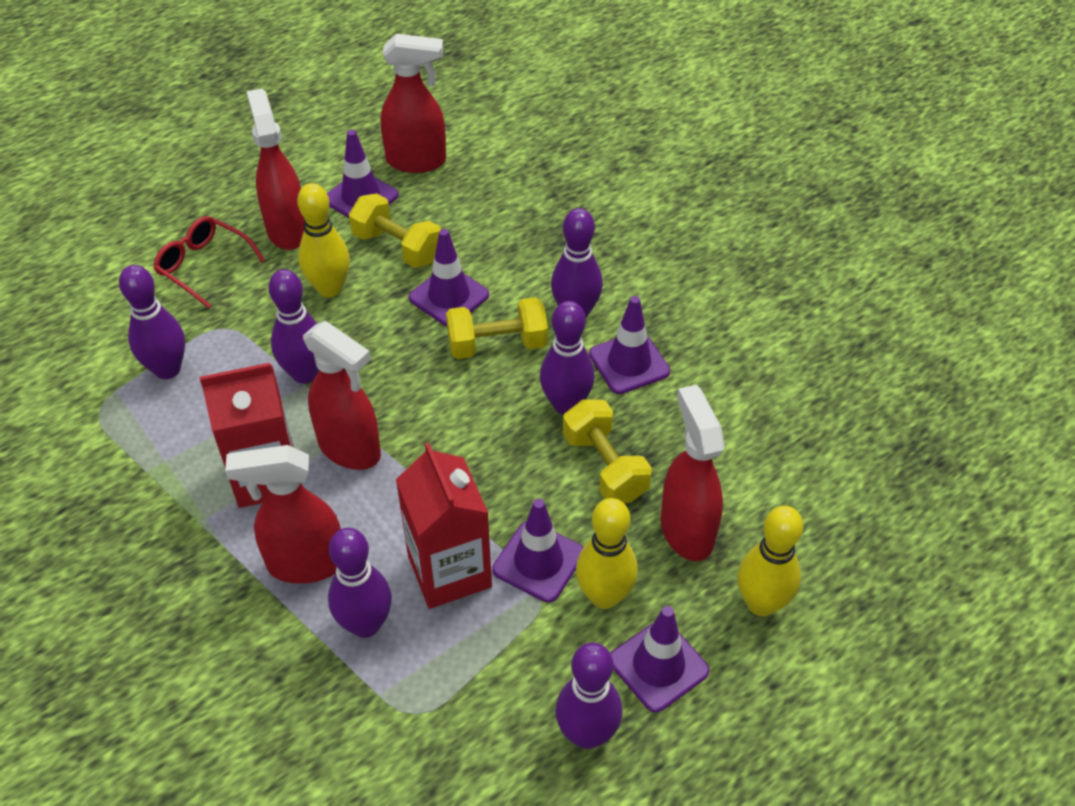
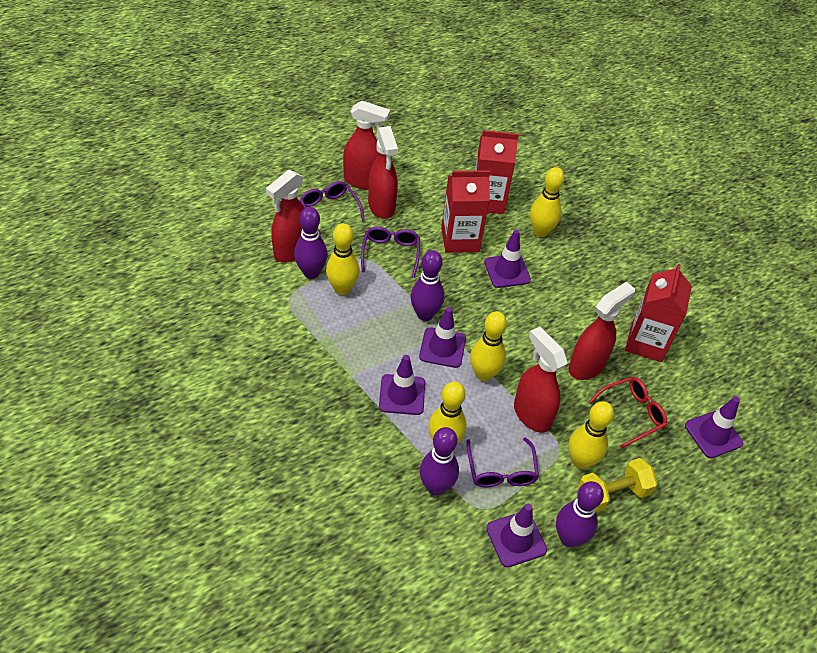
purple bowling pin: 6 -> 4
purple glasses: 0 -> 3
red carton: 2 -> 3
yellow bowling pin: 3 -> 5
yellow dumbbell: 3 -> 1

